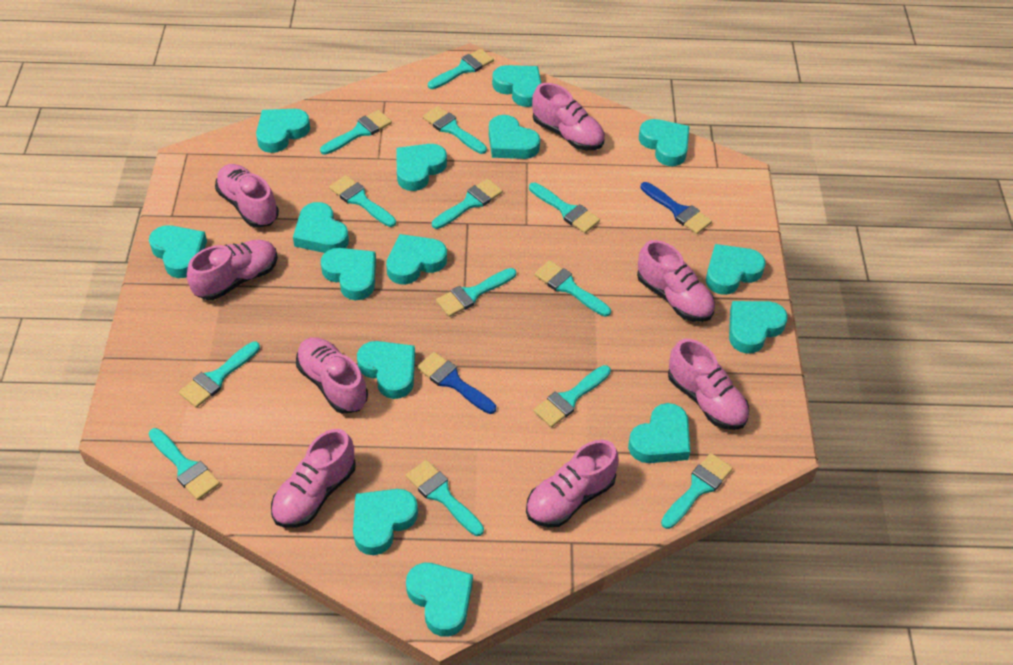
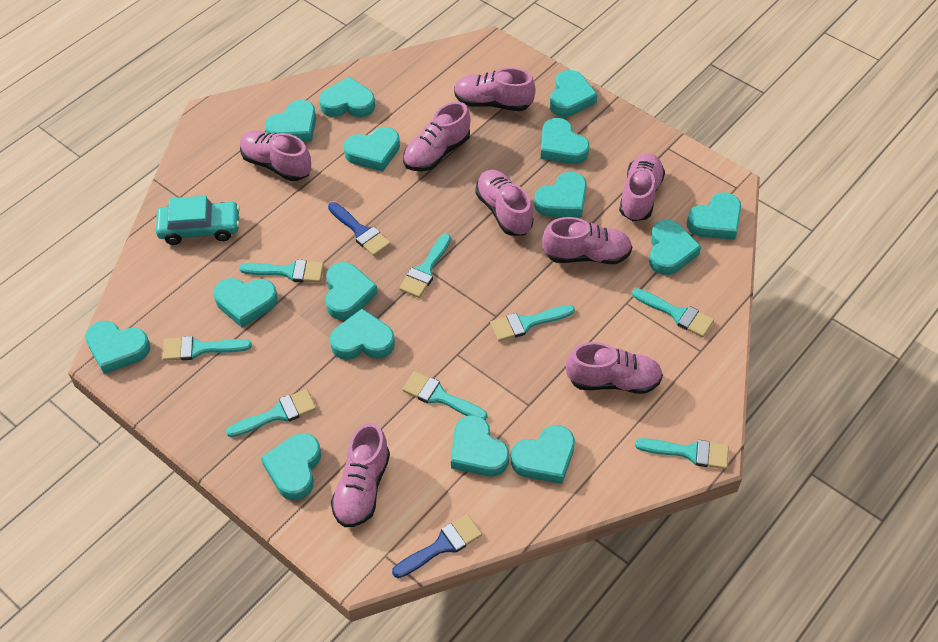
turquoise brush: 13 -> 8
turquoise car: 0 -> 1

